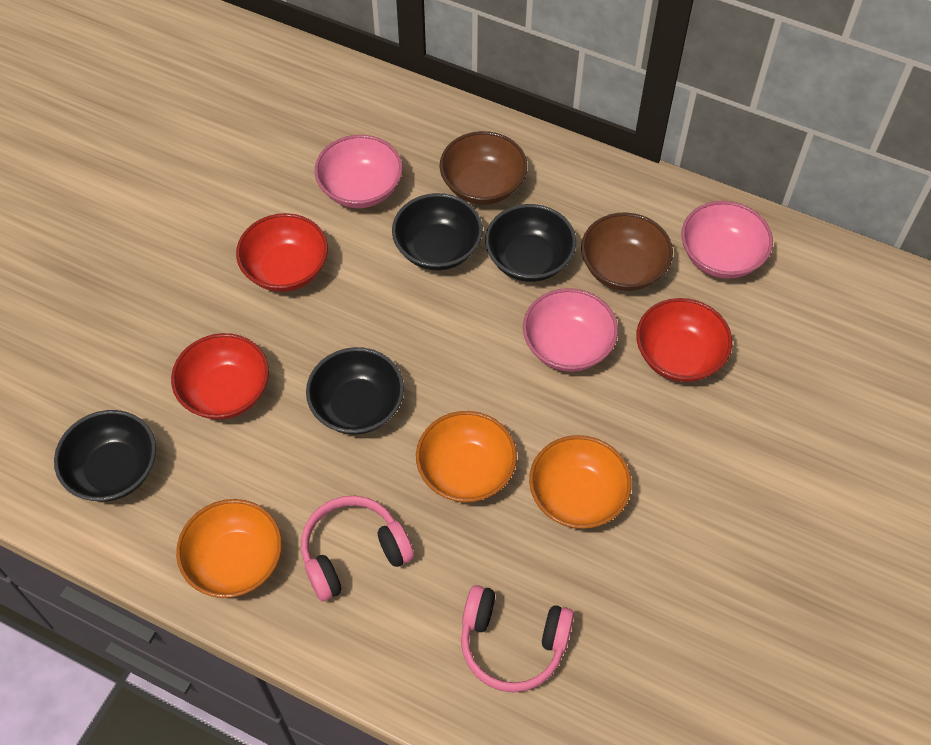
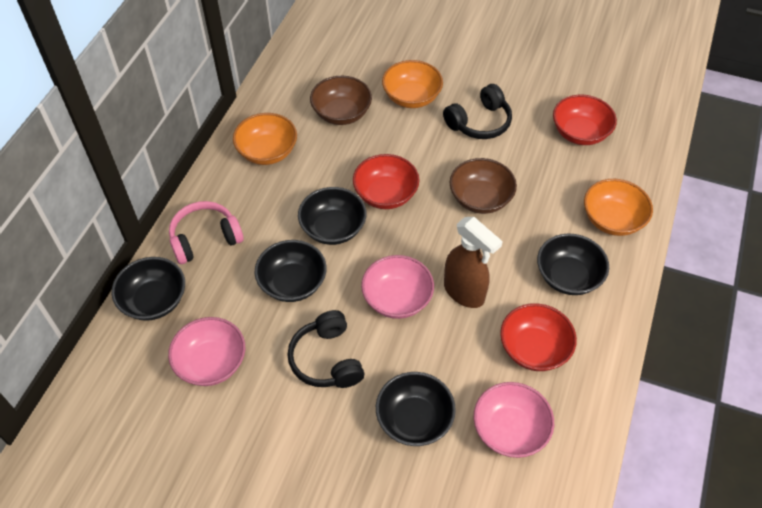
black bowl: 4 -> 5
black headphones: 0 -> 2
brown spray bottle: 0 -> 1
pink headphones: 2 -> 1

